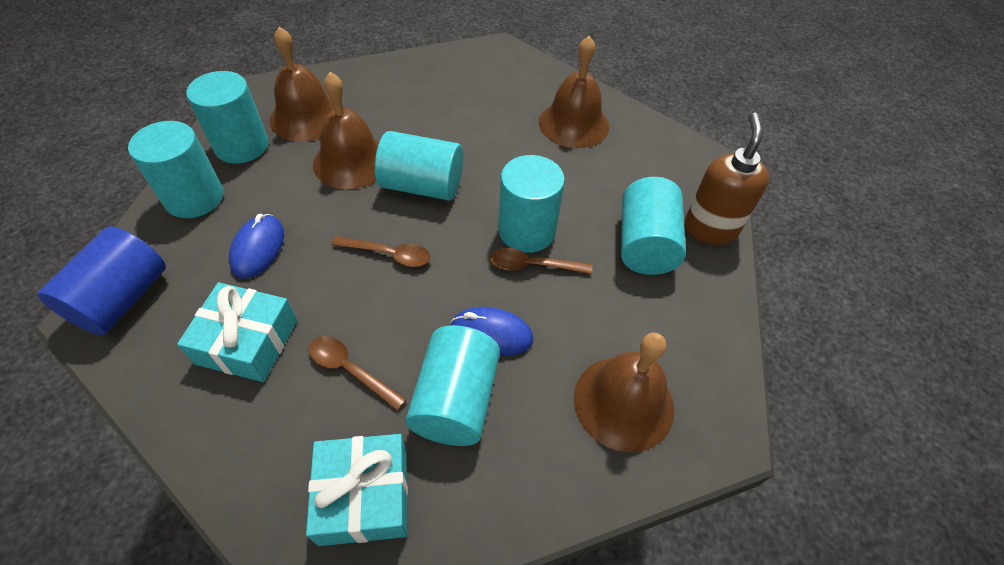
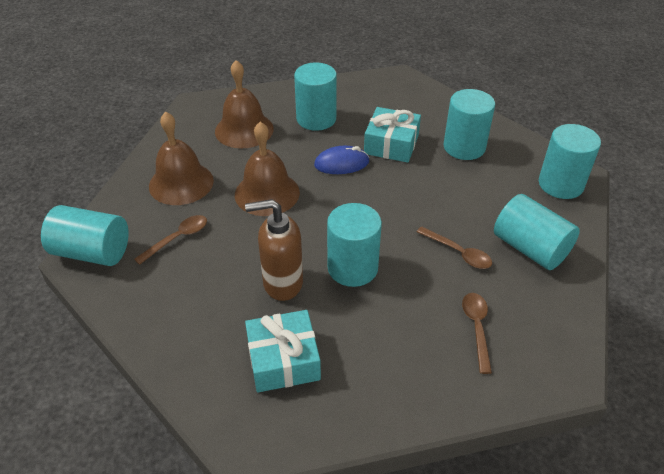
blue cylinder: 1 -> 0
blue mouse: 2 -> 1
brown bell: 4 -> 3

